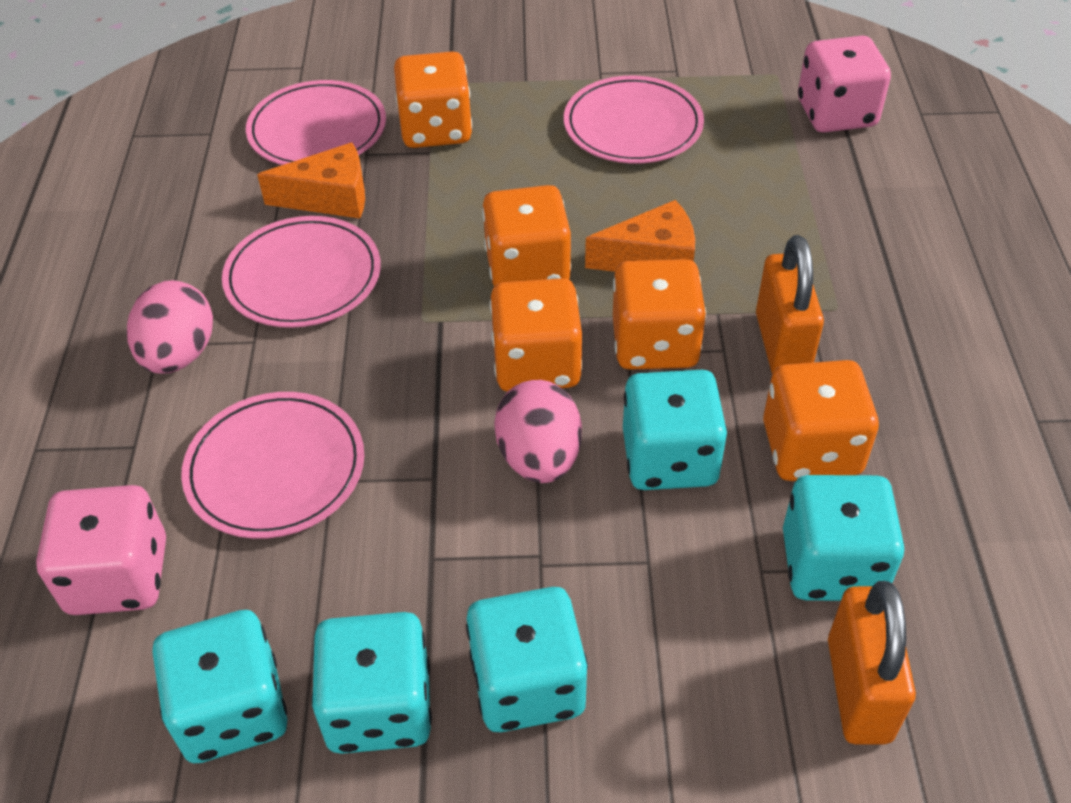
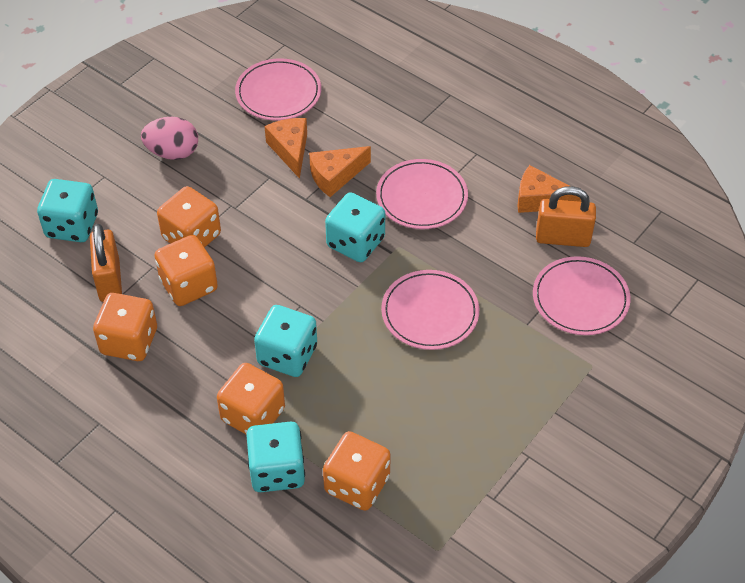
orange cheese: 2 -> 3
pink dice: 2 -> 0
pink egg: 2 -> 1
turquoise dice: 5 -> 4

